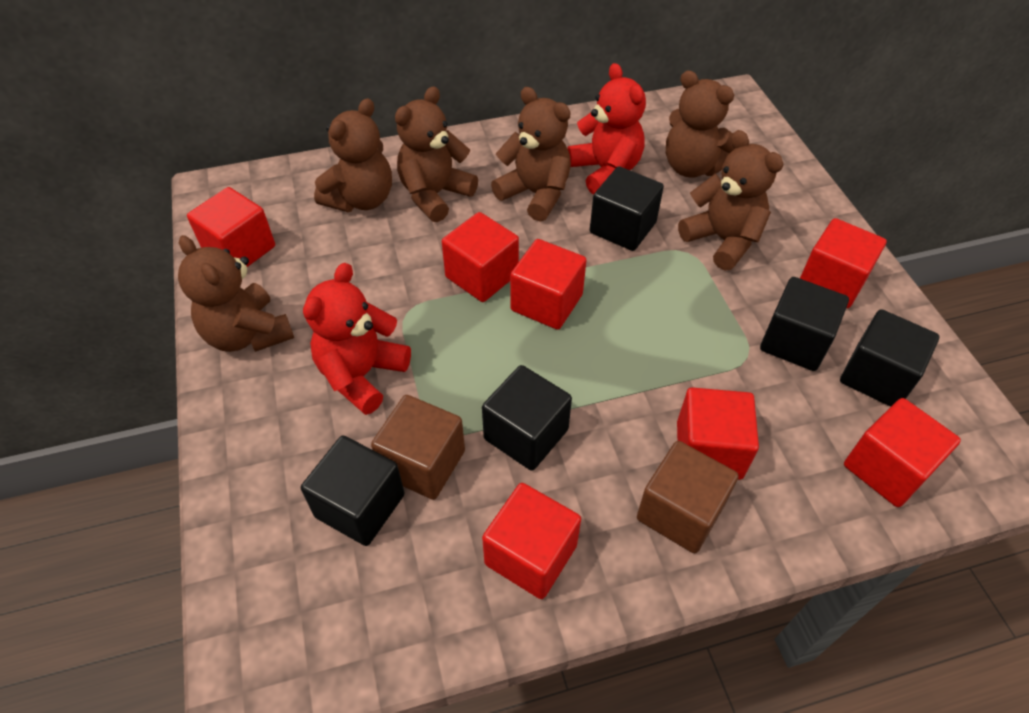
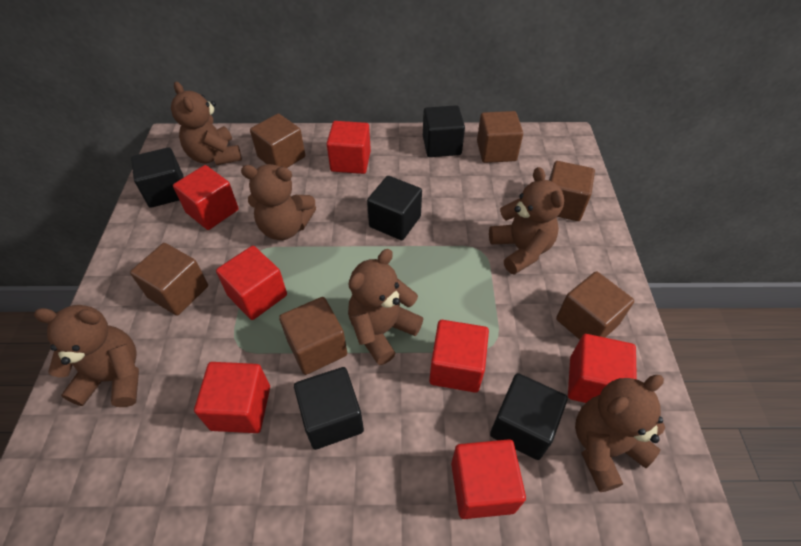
brown cube: 2 -> 6
red teddy bear: 2 -> 0

